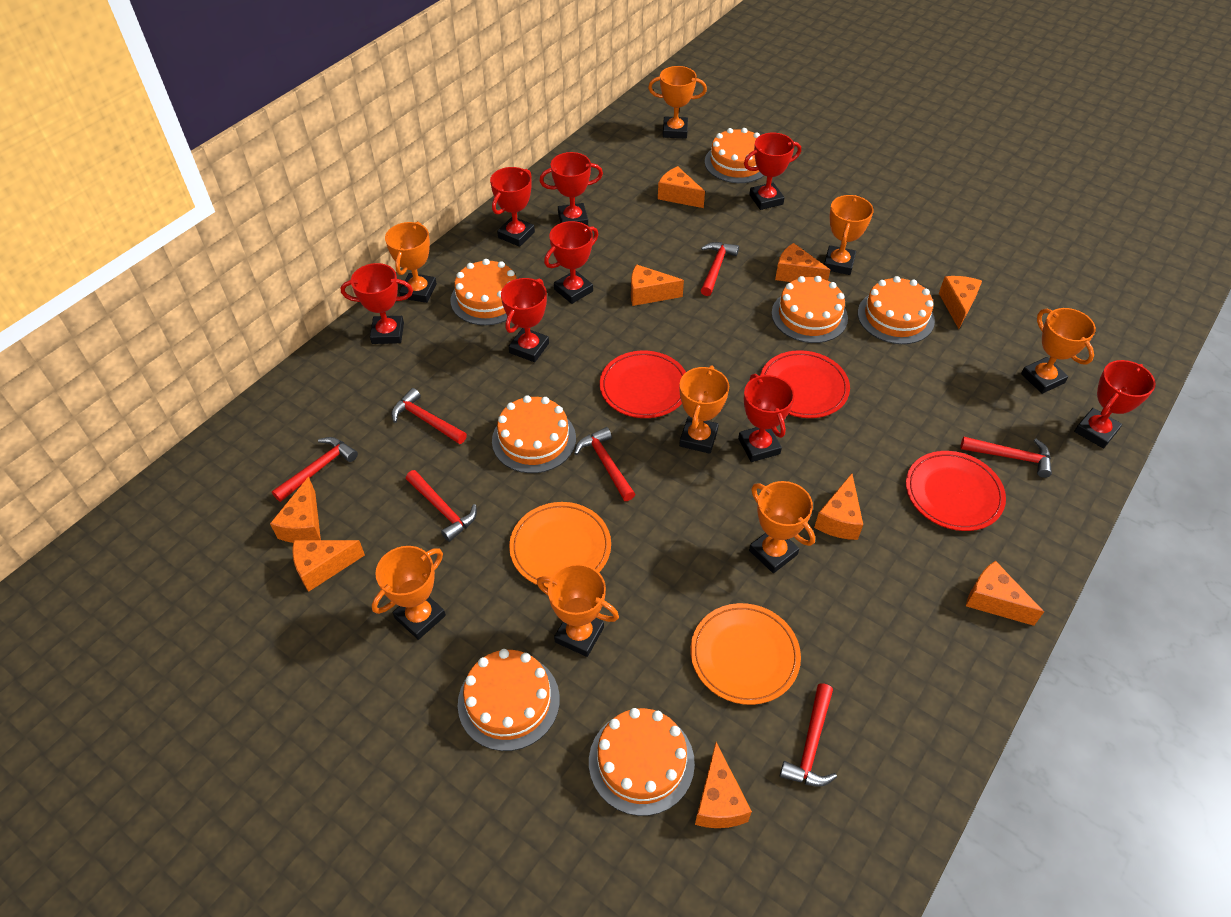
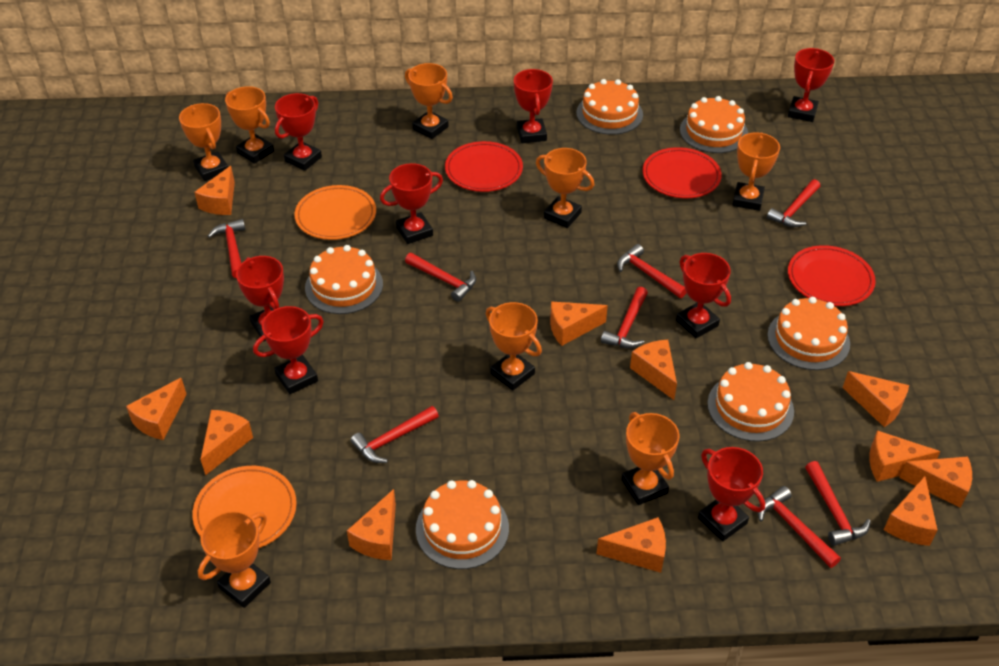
orange cake: 7 -> 6
orange cheese: 9 -> 11
red hammer: 7 -> 8

